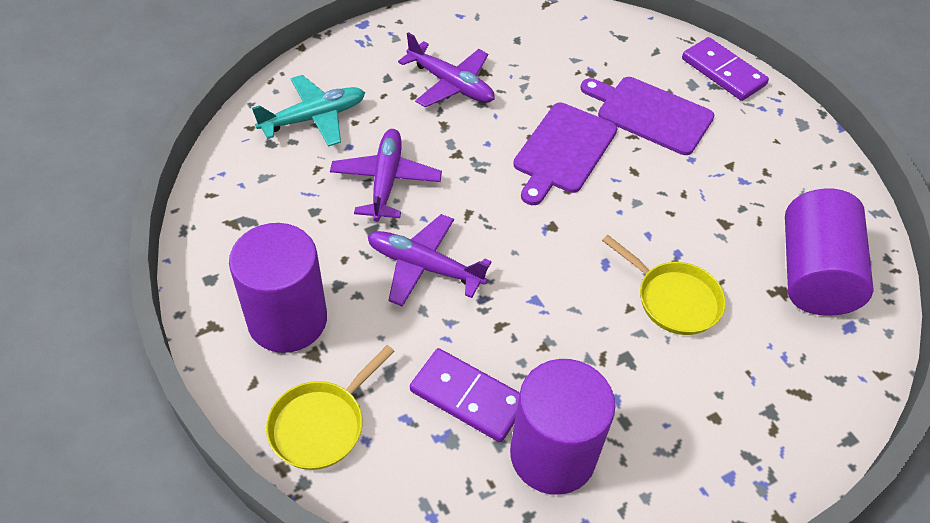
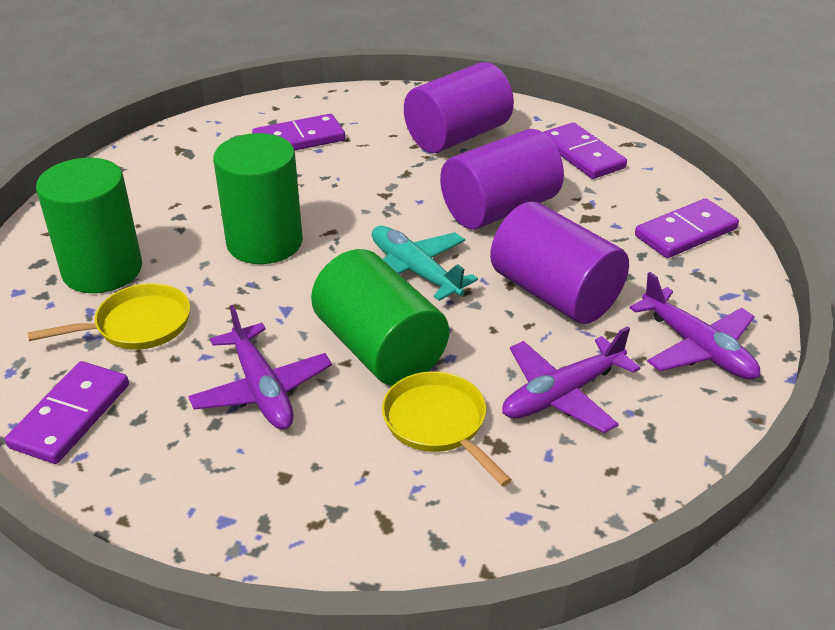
green cylinder: 0 -> 3
purple cutting board: 2 -> 0
purple domino: 2 -> 4

